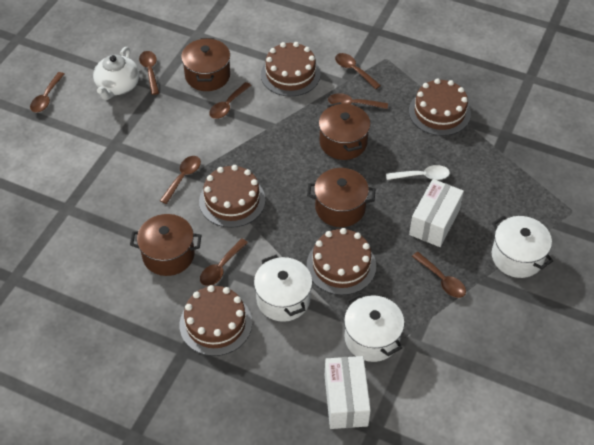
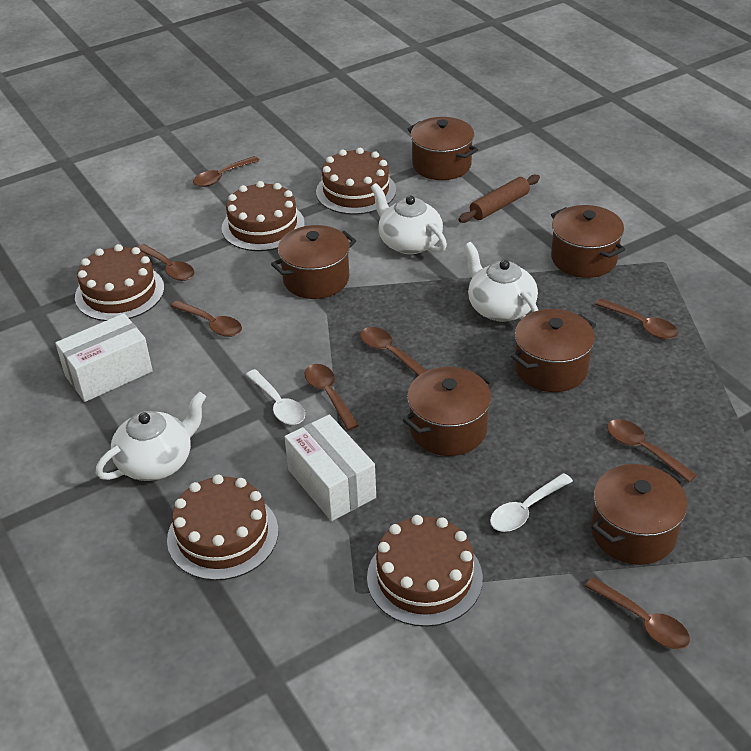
brown pot: 4 -> 6
brown rolling pin: 0 -> 1
white pot: 3 -> 0
white spoon: 1 -> 2
white teapot: 1 -> 3

